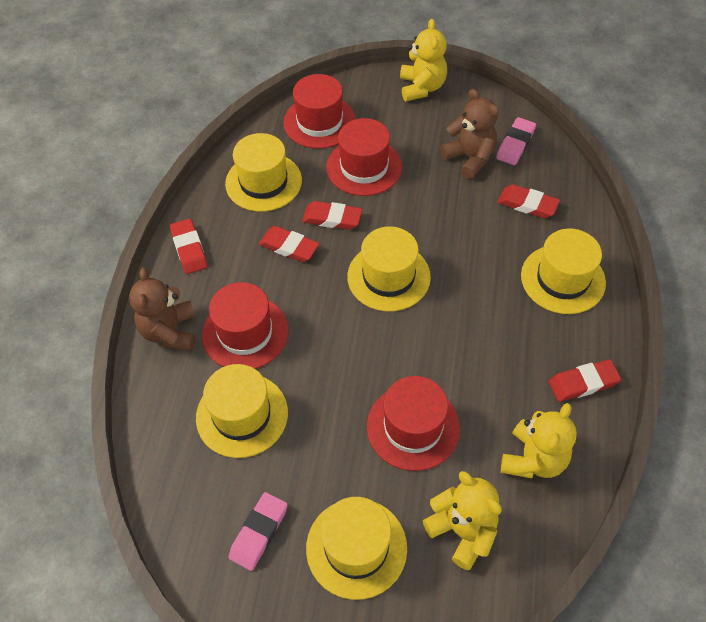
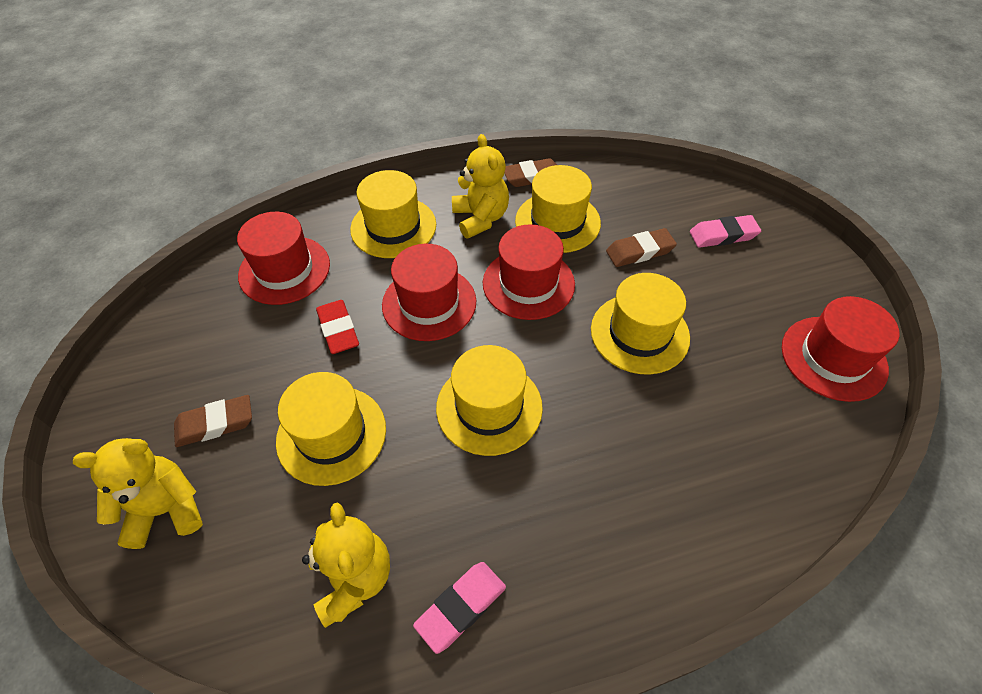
brown eraser: 0 -> 3
brown teddy bear: 2 -> 0
red eraser: 5 -> 1

